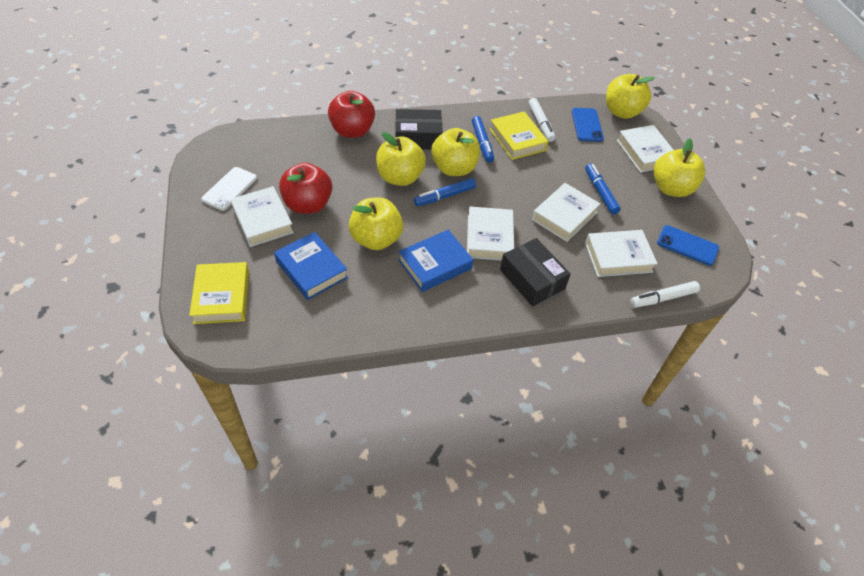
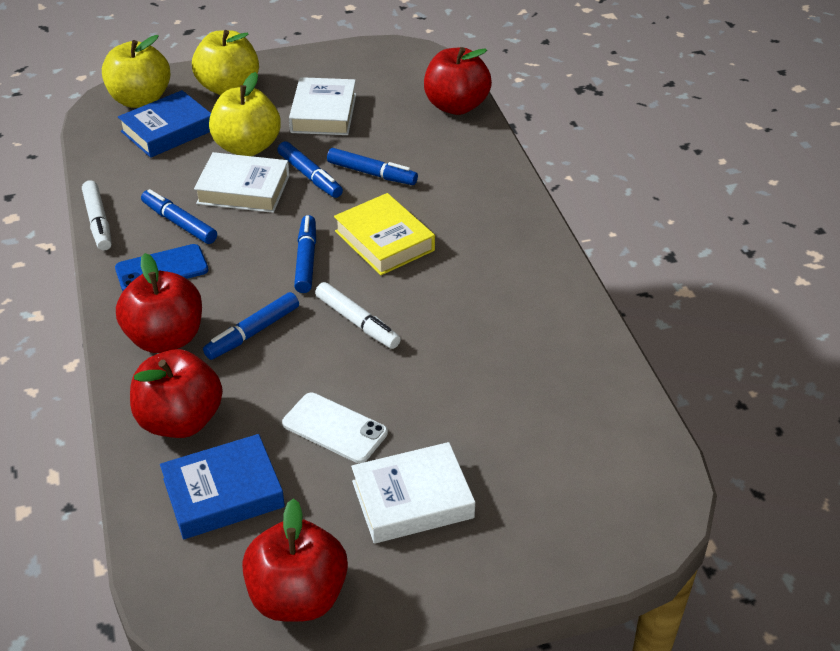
black box: 2 -> 0
blue marker: 3 -> 5
blue phone: 2 -> 1
red apple: 2 -> 4
white book: 5 -> 3
yellow apple: 5 -> 3
yellow book: 2 -> 1

